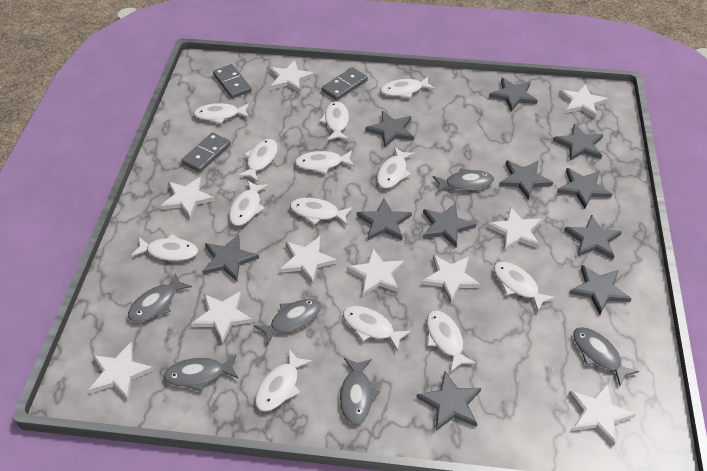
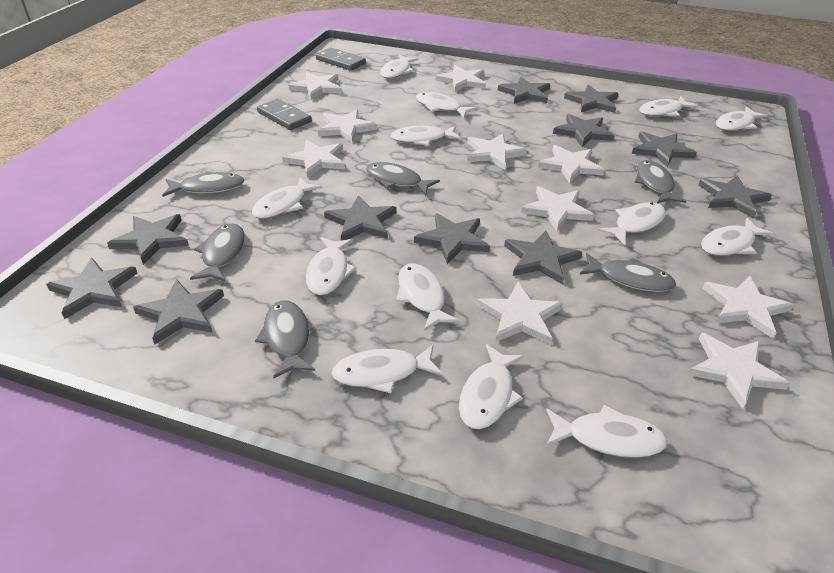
grey domino: 3 -> 2

